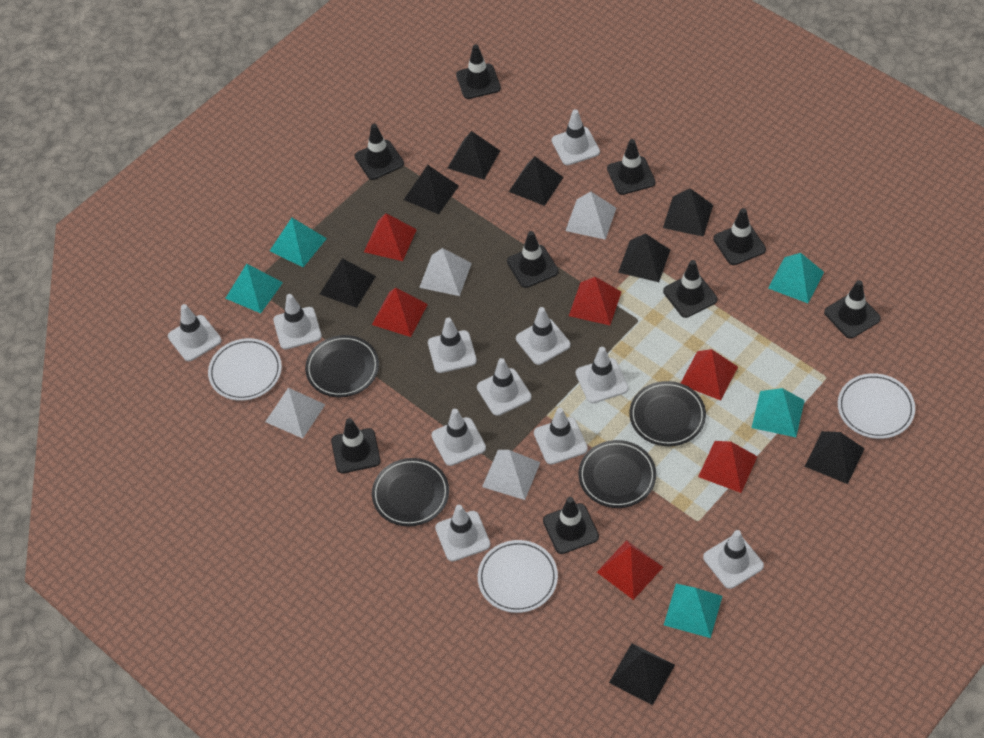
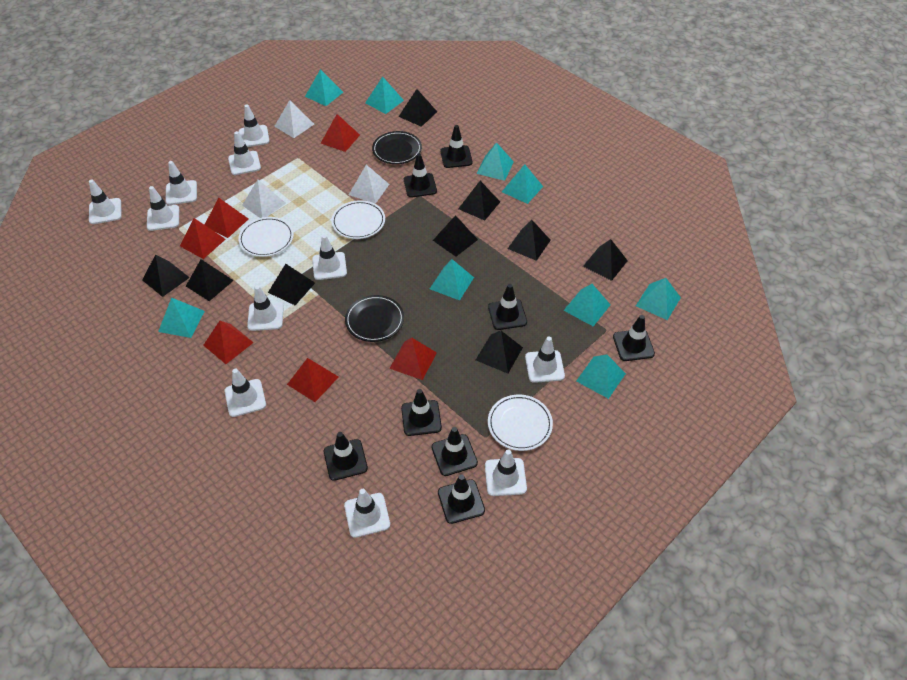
black plate: 4 -> 2
black pyramid: 8 -> 9
black traffic cone: 9 -> 8
turquoise pyramid: 5 -> 9
white pyramid: 4 -> 3

